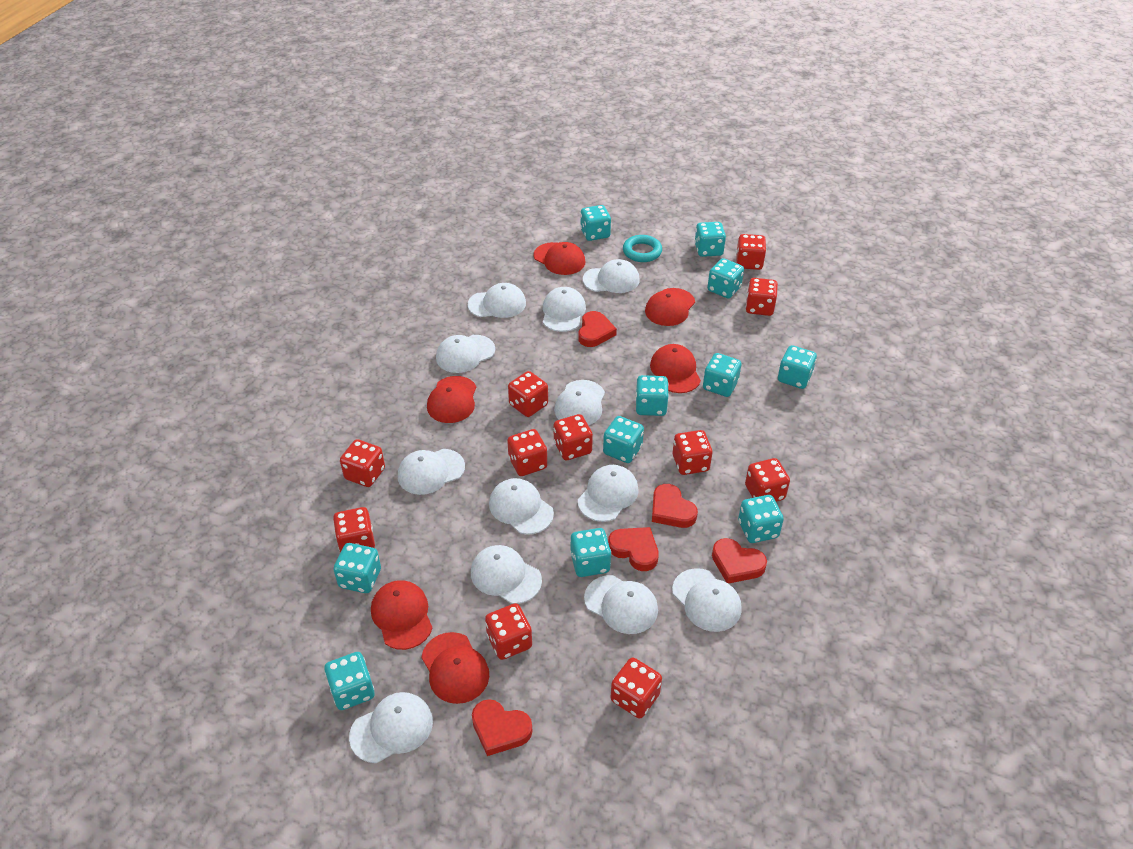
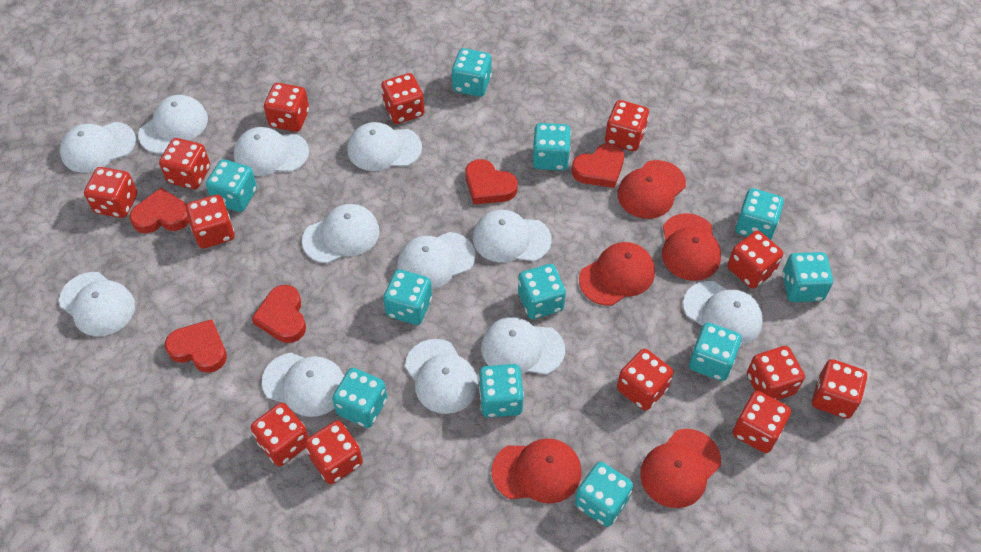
red cap: 6 -> 5
red dice: 11 -> 13
turquoise ring: 1 -> 0

